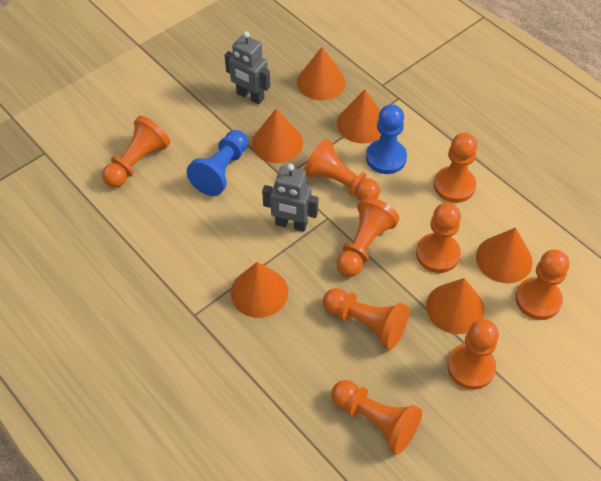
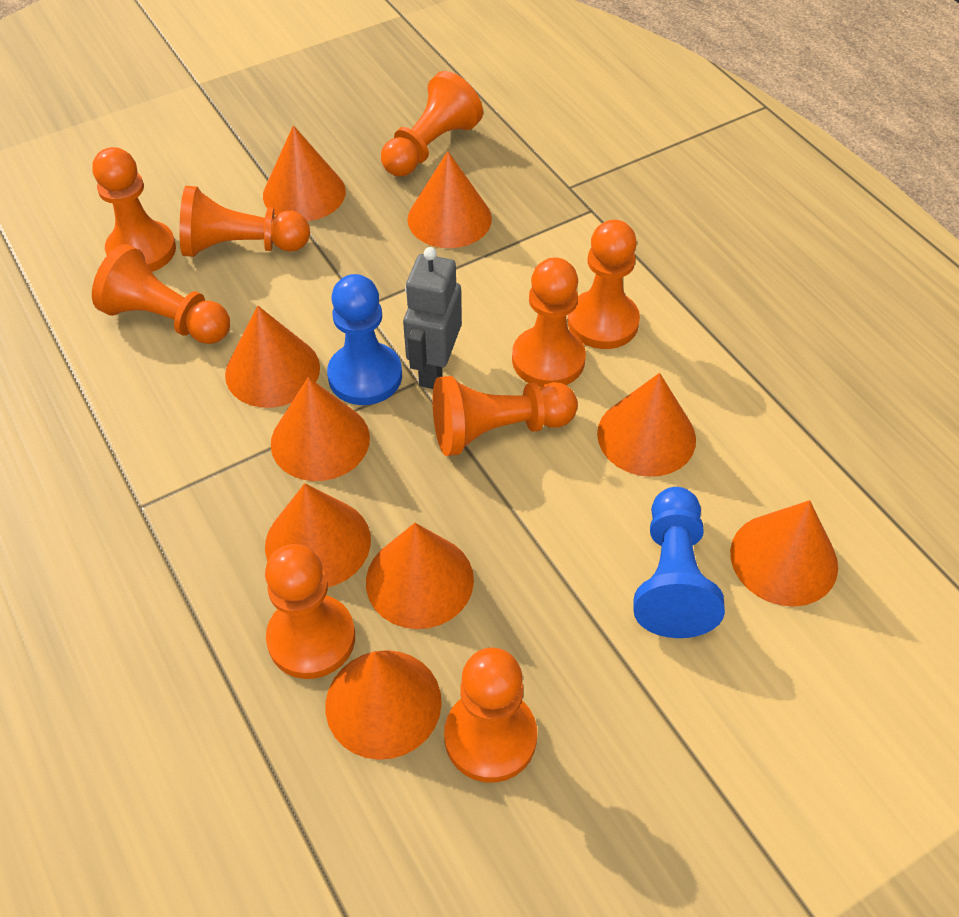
grey robot: 2 -> 1
orange cone: 6 -> 9

